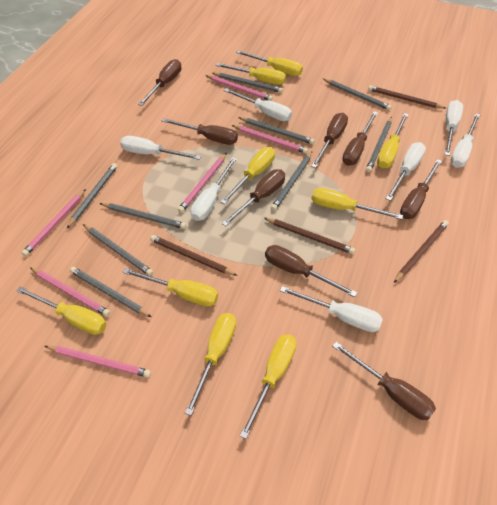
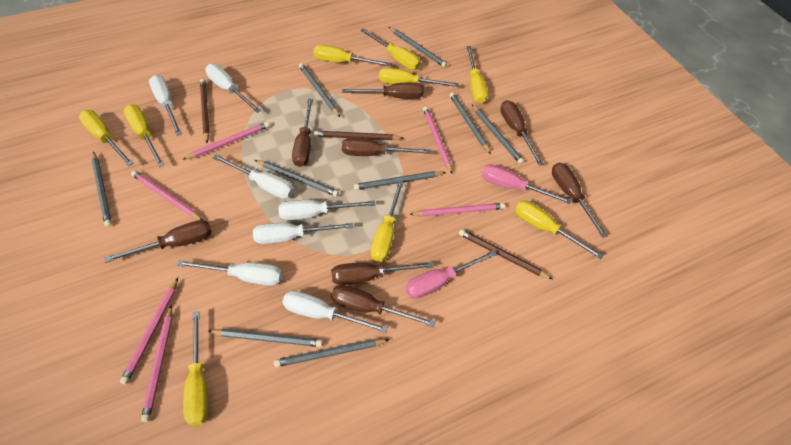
brown pencil: 4 -> 3
pink screwdriver: 0 -> 2

